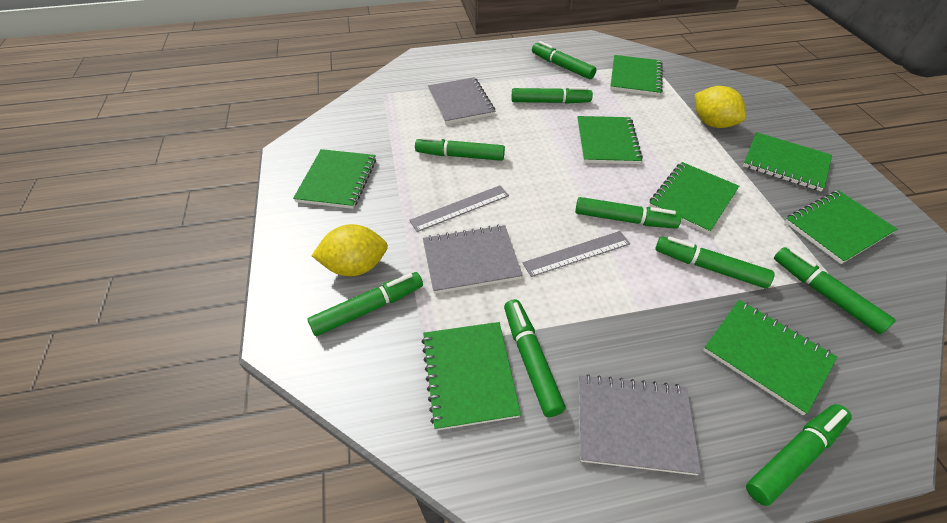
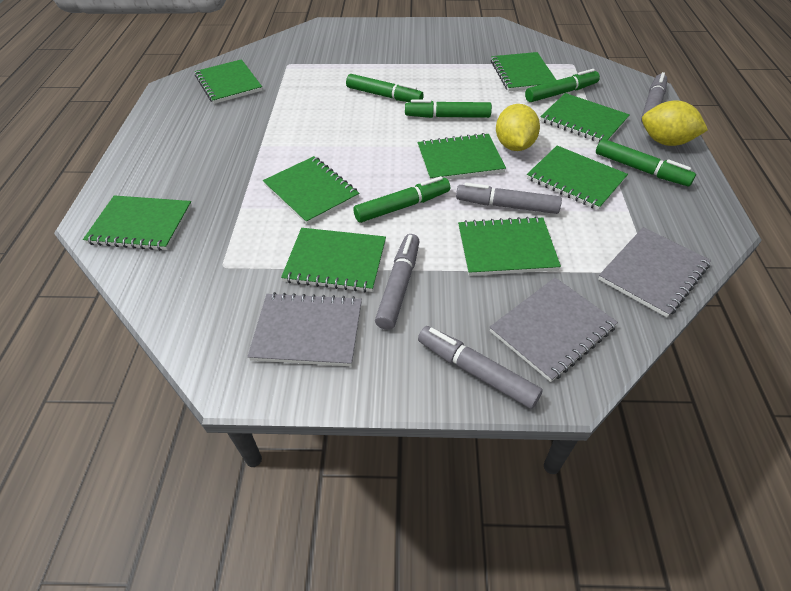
green marker: 9 -> 5
green notebook: 8 -> 9
grey marker: 0 -> 4
grey ruler: 2 -> 0

